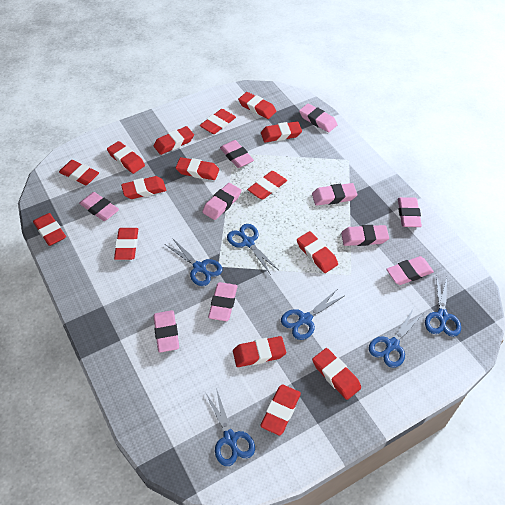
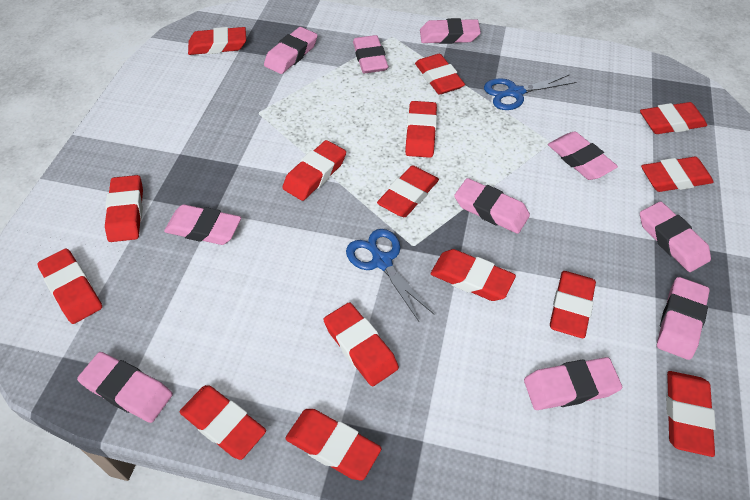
blue scissors: 6 -> 2

